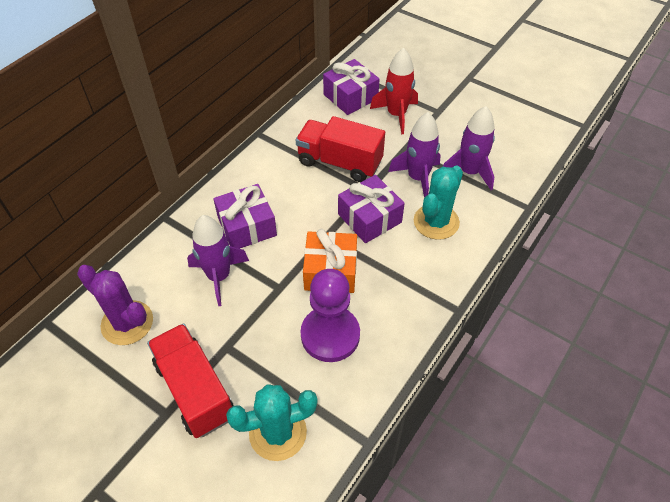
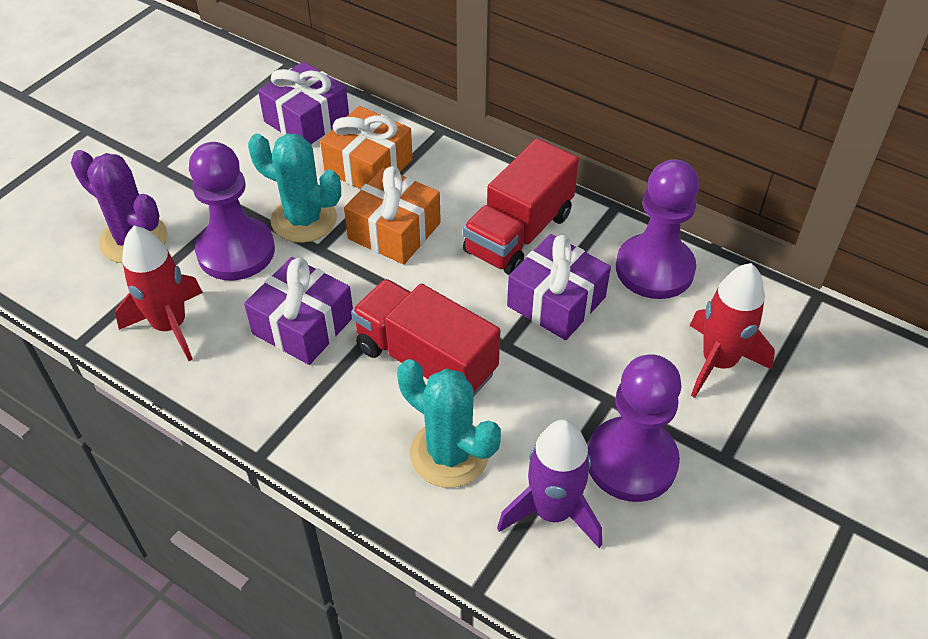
orange gift: 1 -> 2
purple pawn: 1 -> 3
purple rocket: 3 -> 1
red rocket: 1 -> 2

